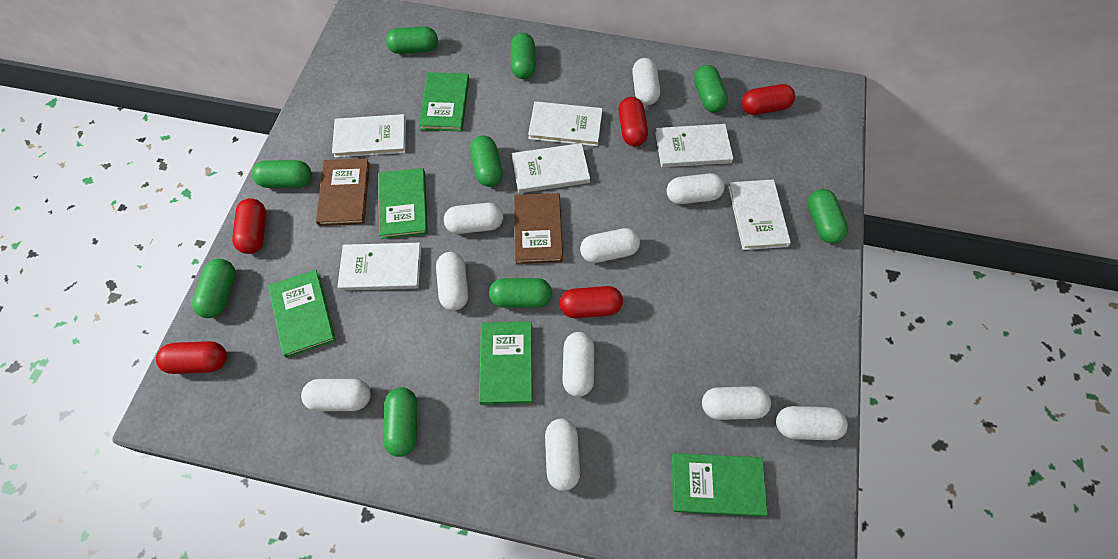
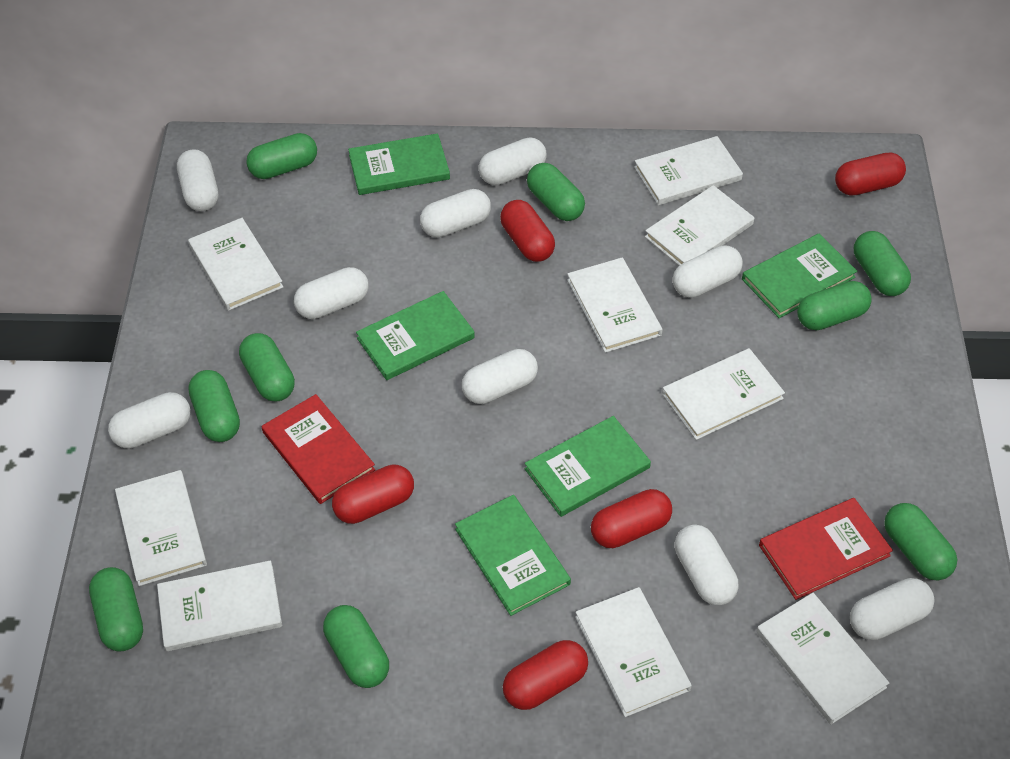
brown book: 2 -> 0
red book: 0 -> 2
white book: 6 -> 9
white capsule: 10 -> 9

